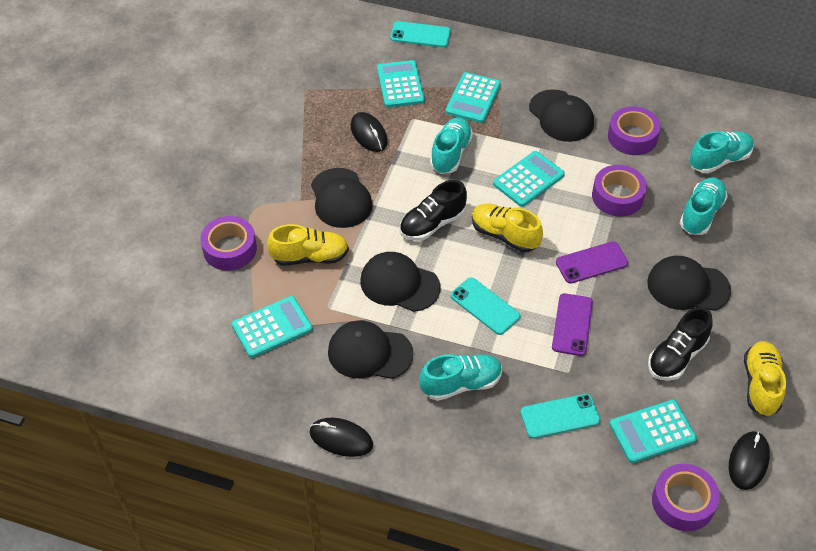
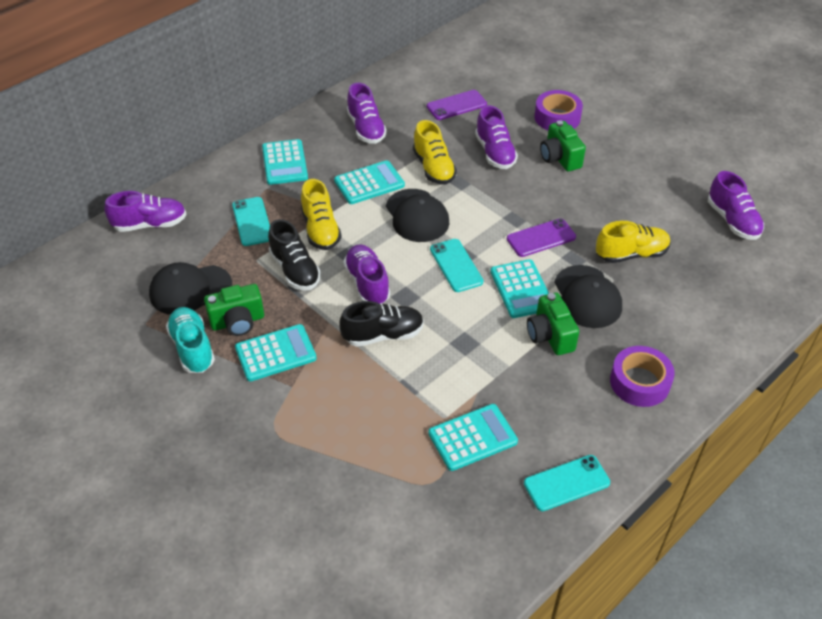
black cap: 5 -> 3
black mouse: 3 -> 0
green camera: 0 -> 3
purple shoe: 0 -> 5
purple tape: 4 -> 2
turquoise shoe: 4 -> 1

